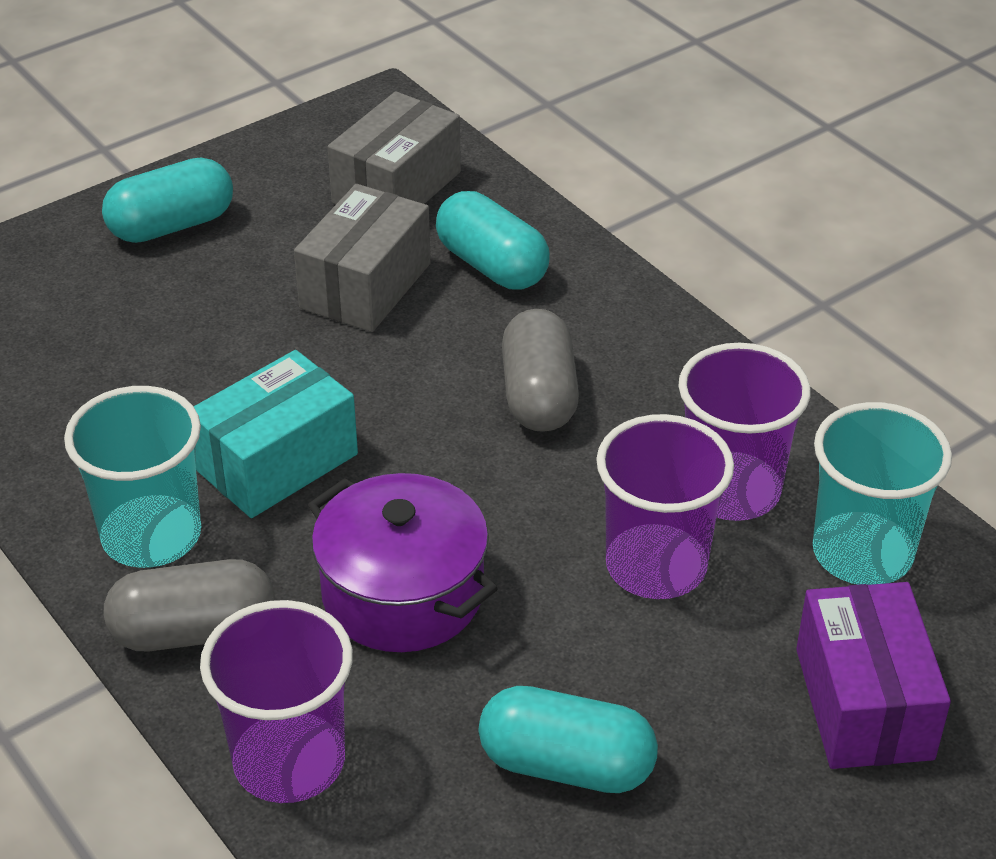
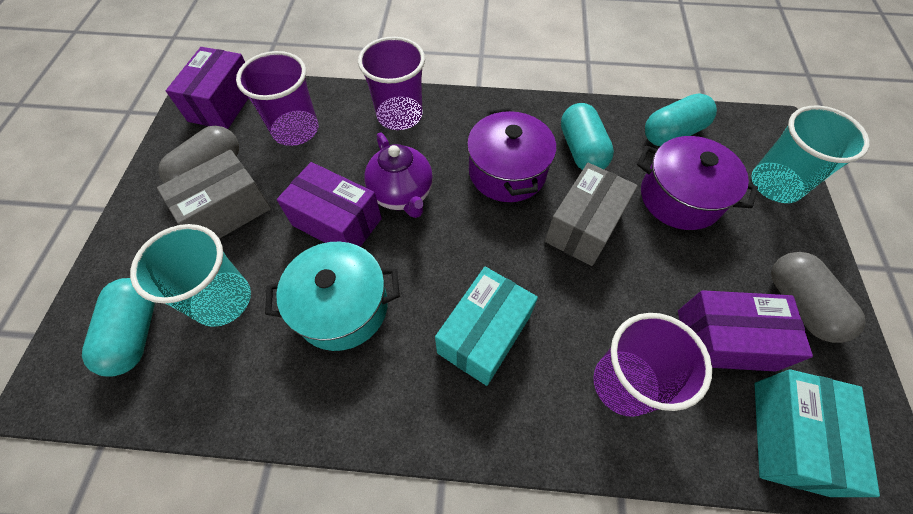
purple box: 1 -> 3
purple pot: 1 -> 2
purple teapot: 0 -> 1
turquoise box: 1 -> 2
turquoise pot: 0 -> 1

